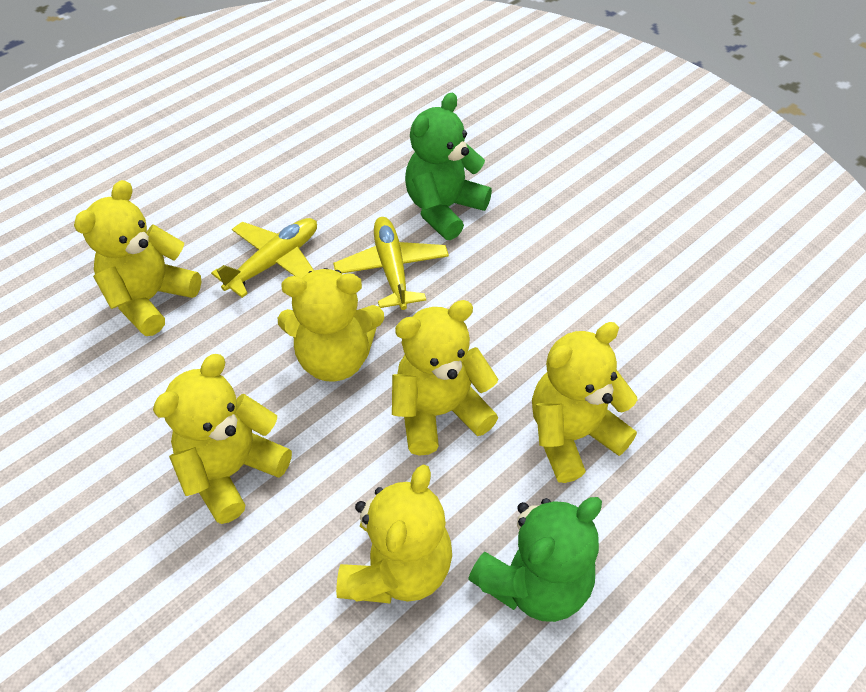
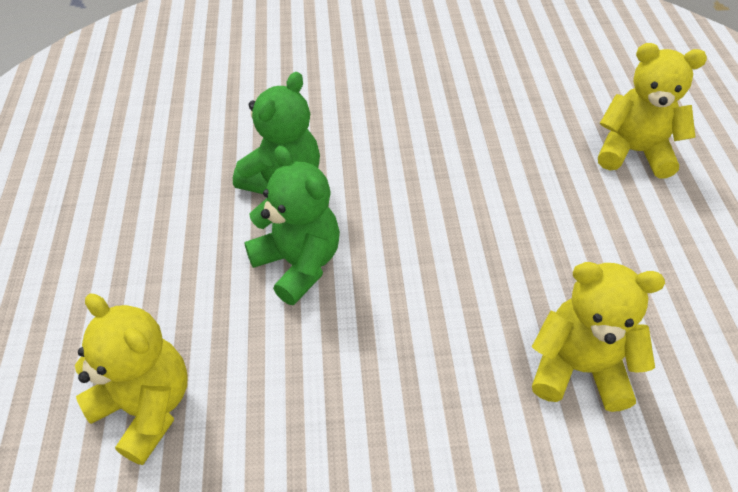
yellow plane: 2 -> 0
yellow teddy bear: 6 -> 3

